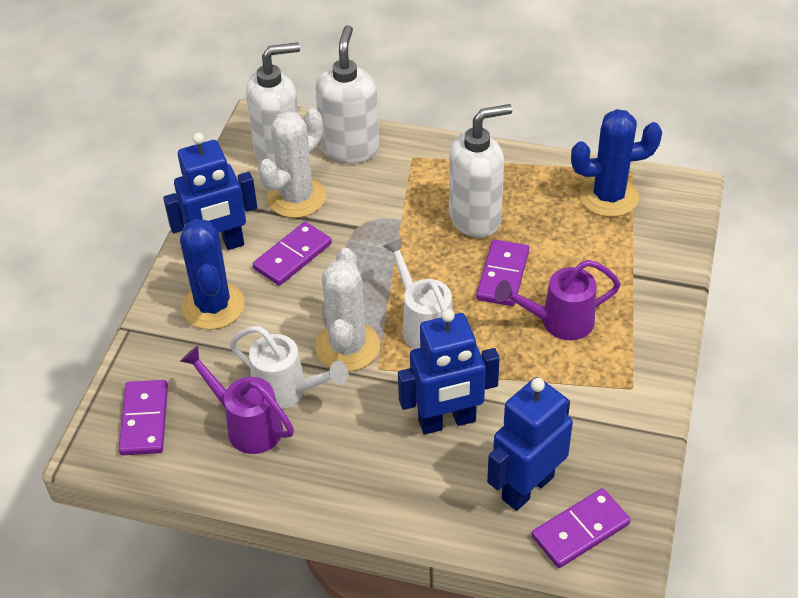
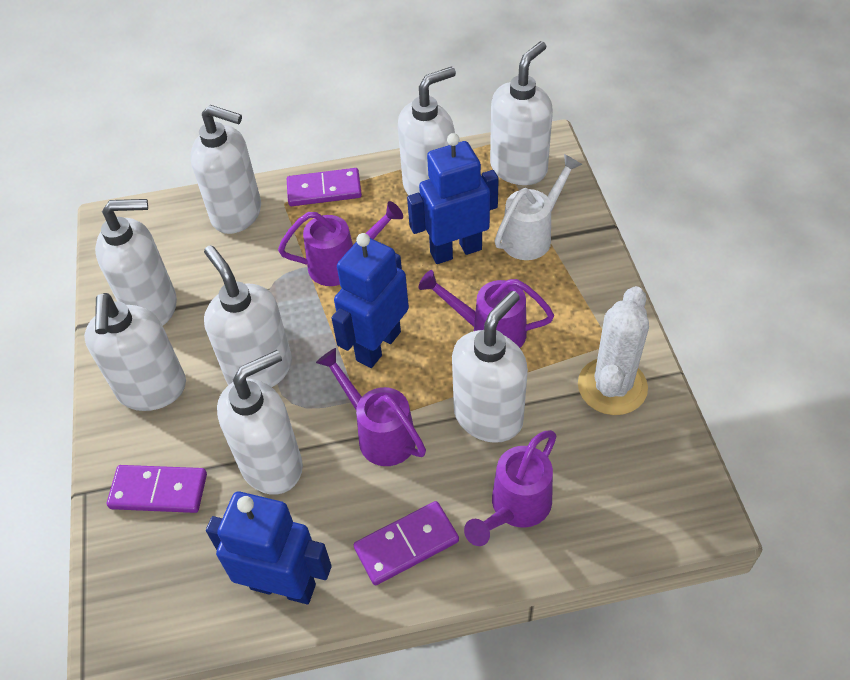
blue cactus: 2 -> 0
purple domino: 4 -> 3
purple watering can: 2 -> 4
white cactus: 2 -> 1
white soap dispenser: 3 -> 8
white watering can: 2 -> 1

